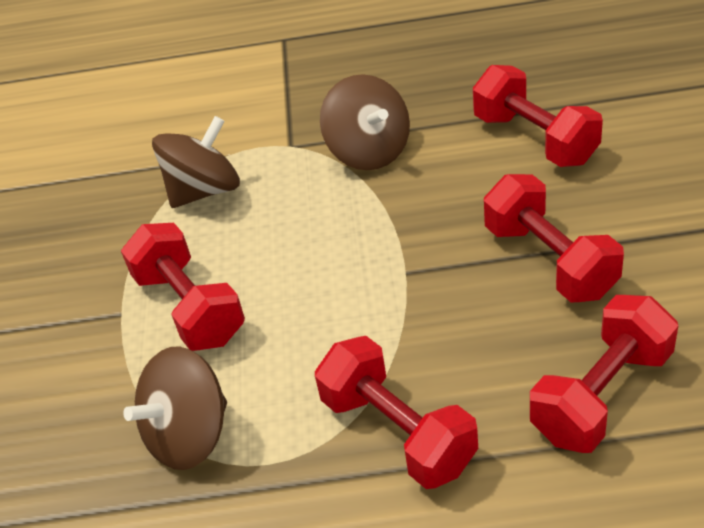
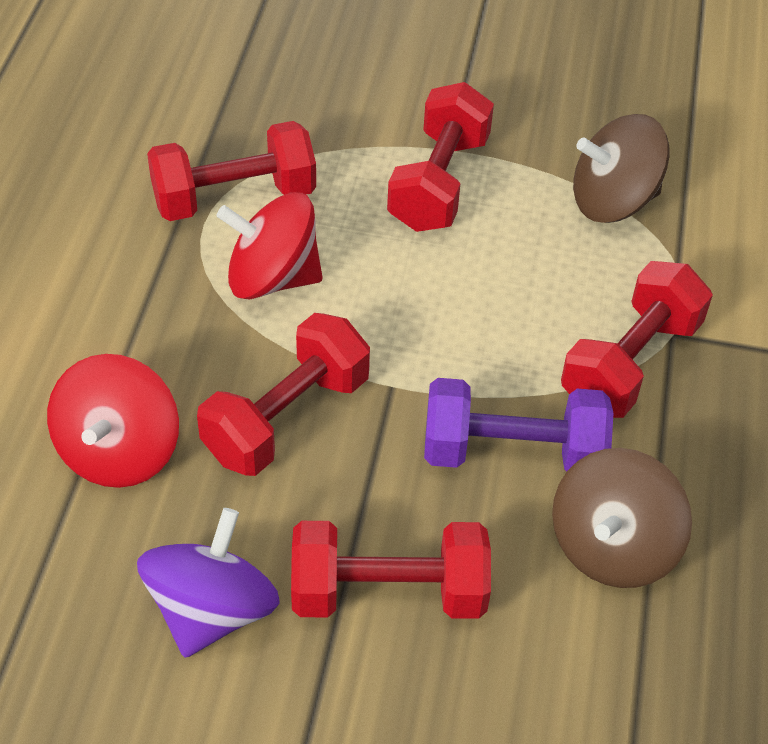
brown spinning top: 3 -> 2
purple dumbbell: 0 -> 1
purple spinning top: 0 -> 1
red spinning top: 0 -> 2

